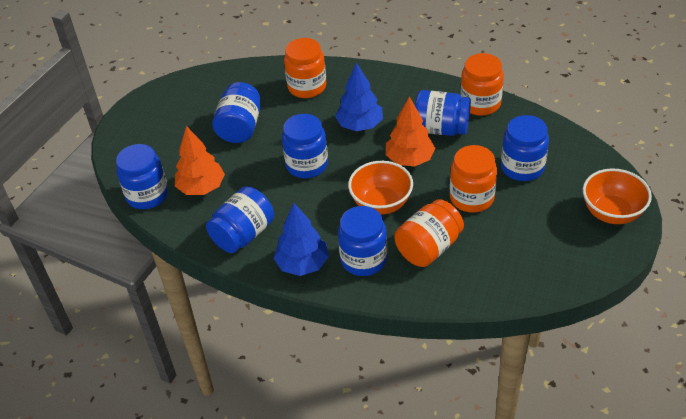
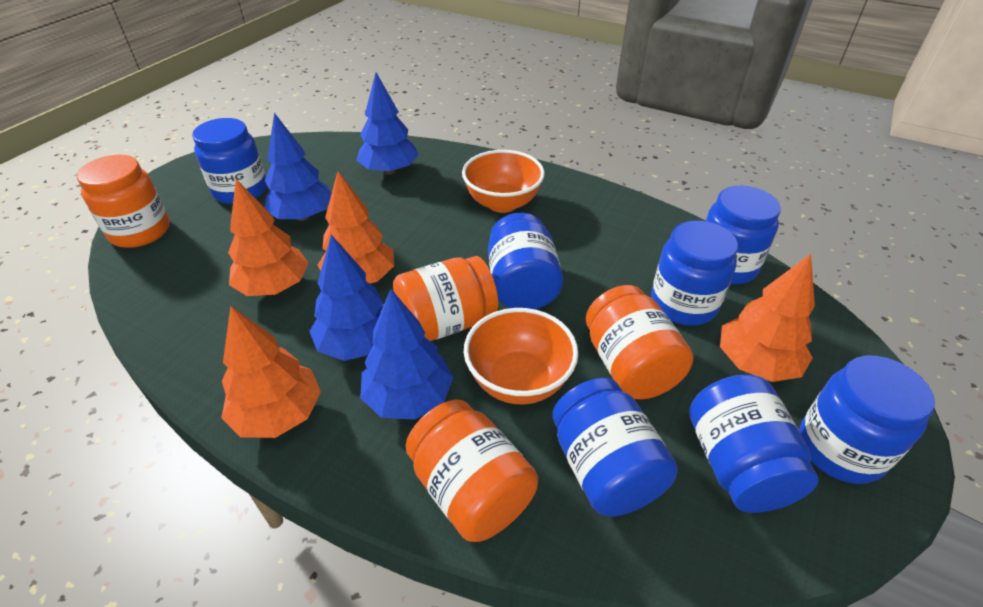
blue tree: 2 -> 4
orange tree: 2 -> 4

